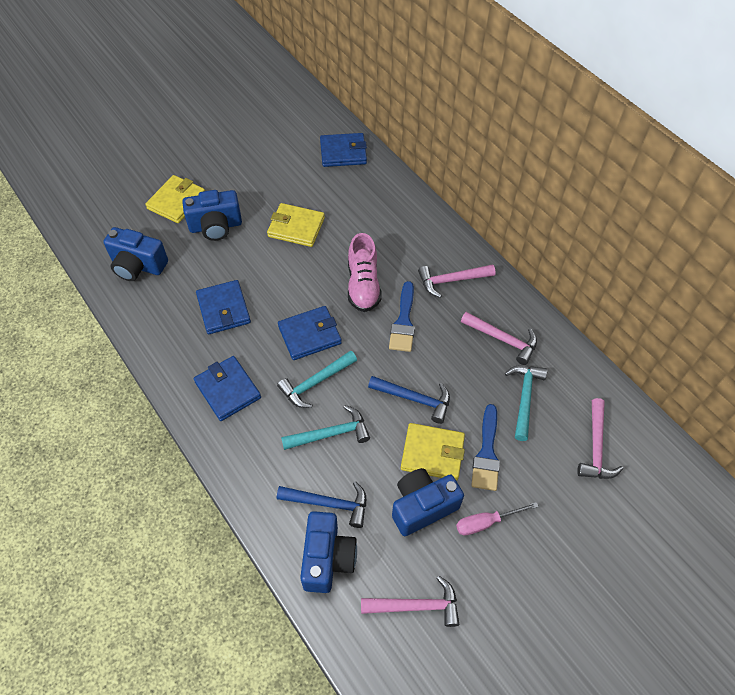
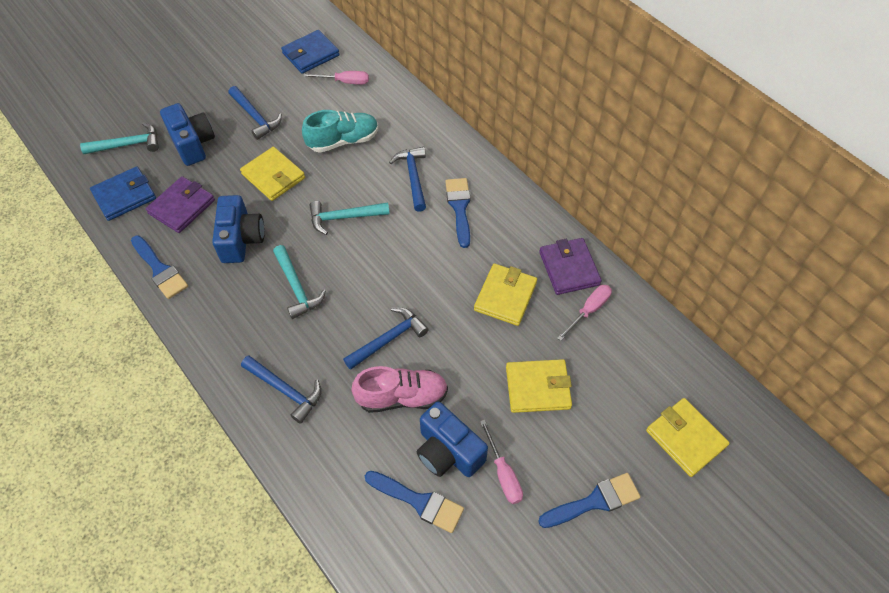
blue brush: 2 -> 4
blue camera: 4 -> 3
blue hammer: 2 -> 4
blue wallet: 4 -> 2
pink hammer: 4 -> 0
pink screwdriver: 1 -> 3
purple wallet: 0 -> 2
turquoise shoe: 0 -> 1
yellow wallet: 3 -> 4

